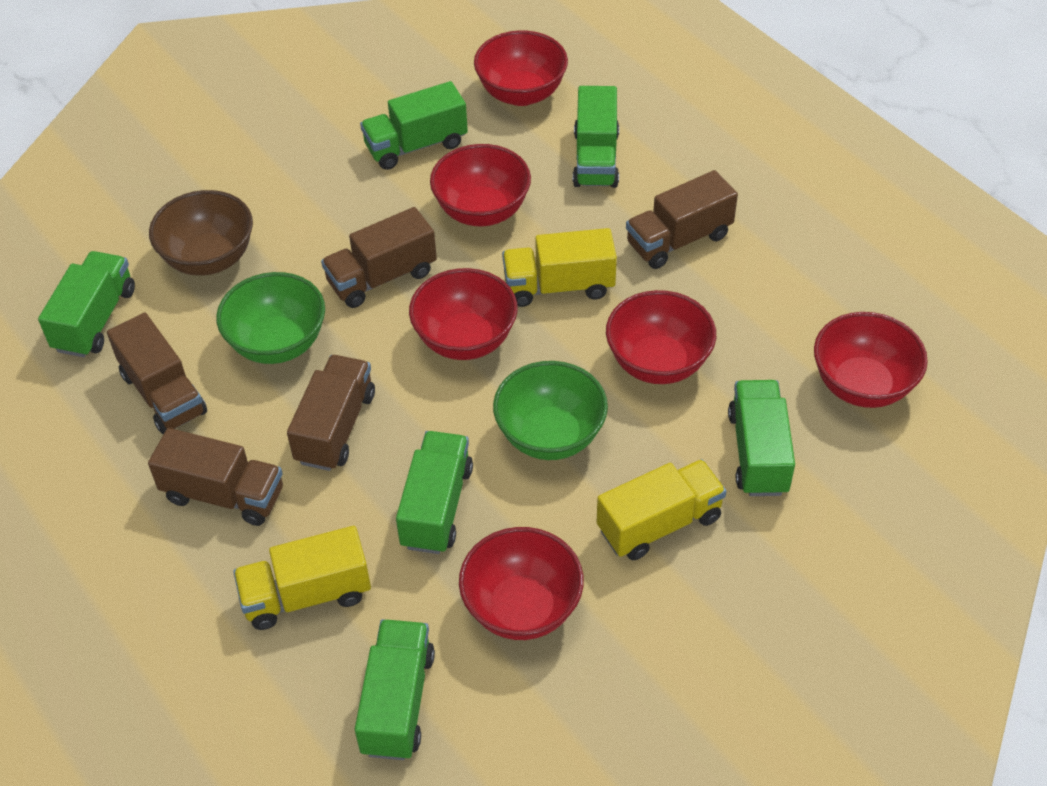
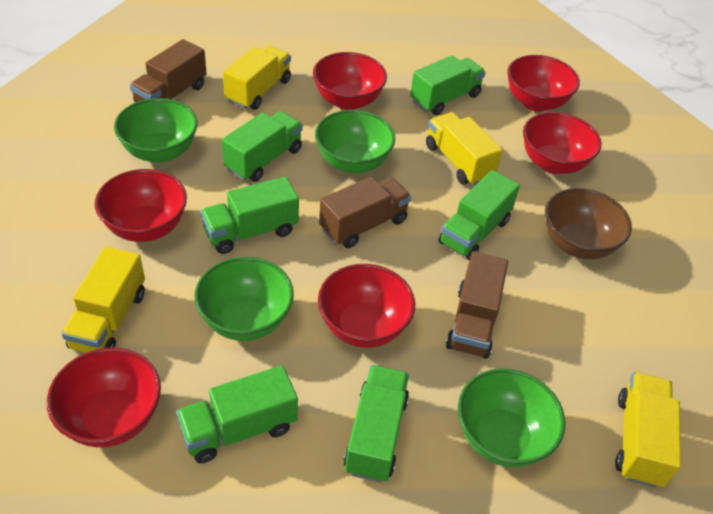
brown truck: 5 -> 3
green bowl: 2 -> 4
yellow truck: 3 -> 4

